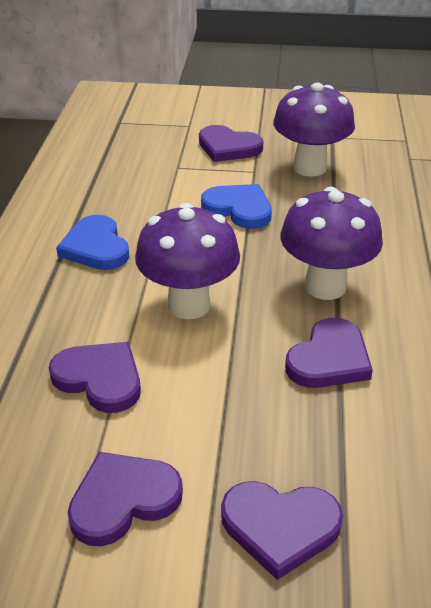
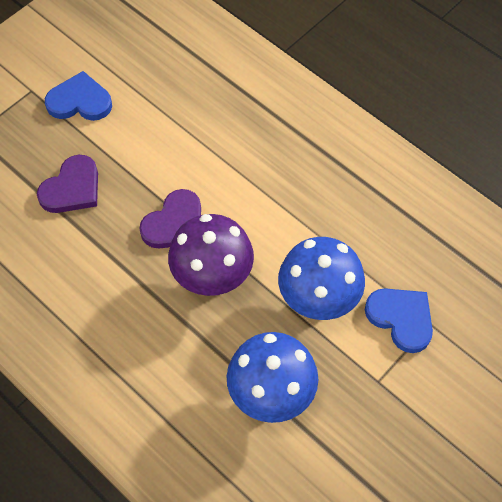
blue mushroom: 0 -> 2
purple heart: 5 -> 2
purple mushroom: 3 -> 1

